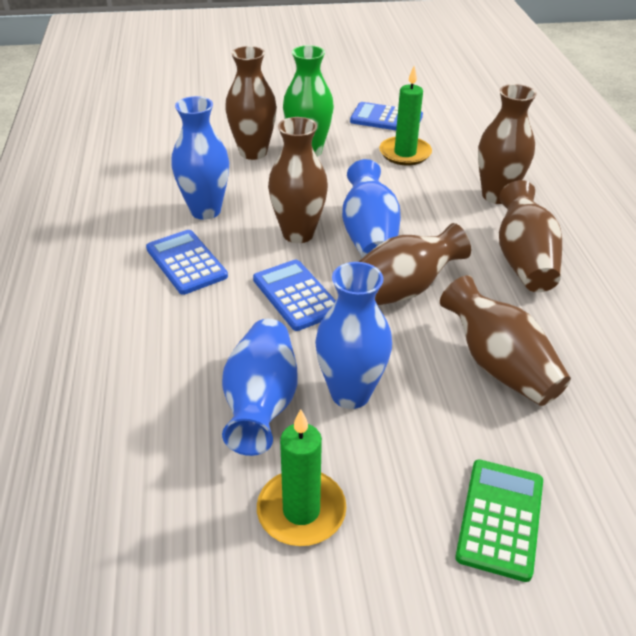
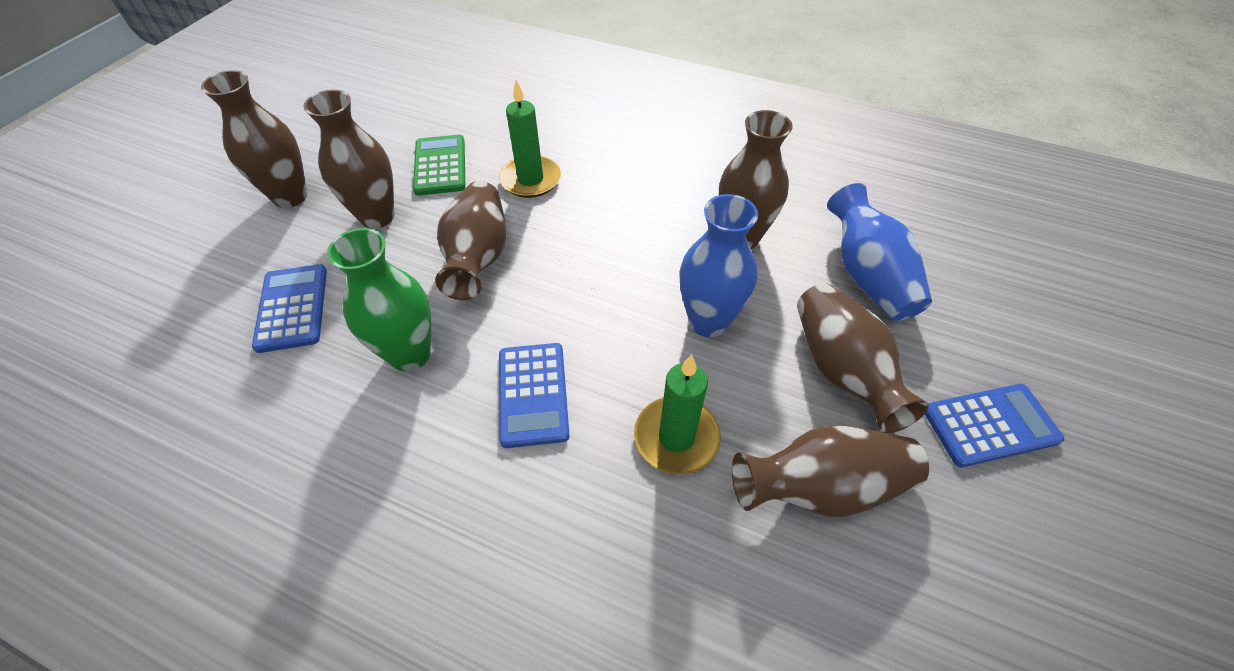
blue vase: 4 -> 2

